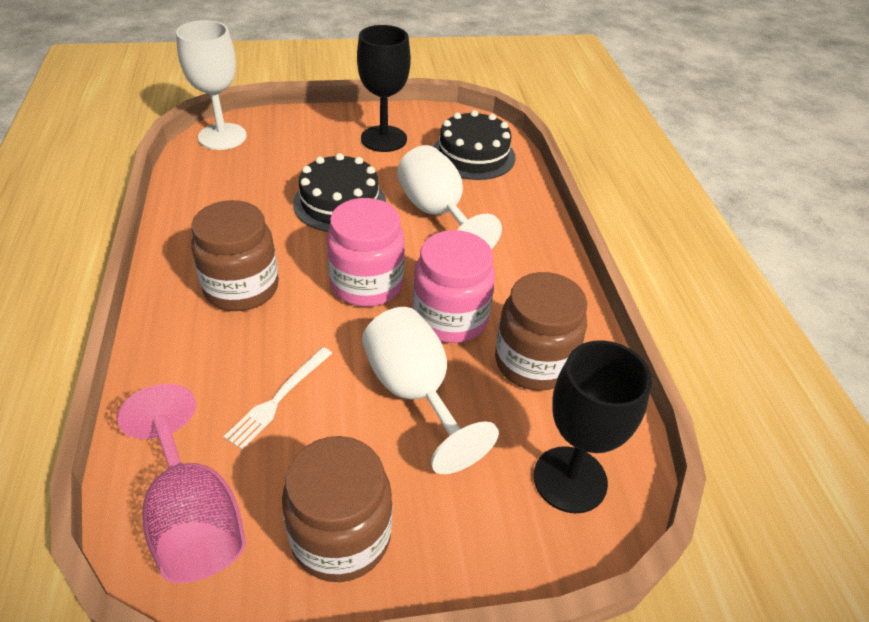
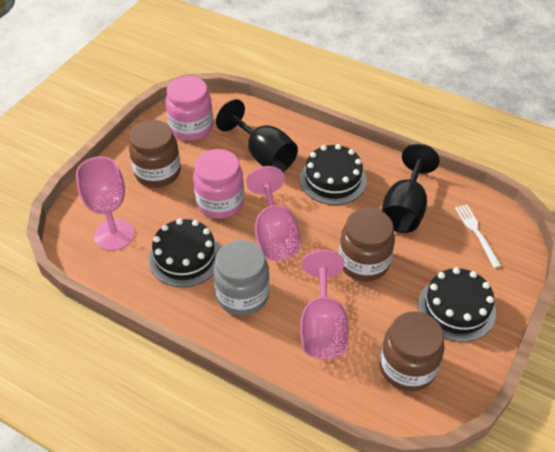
black cake: 2 -> 3
grey jar: 0 -> 1
pink goblet: 1 -> 3
white goblet: 3 -> 0

